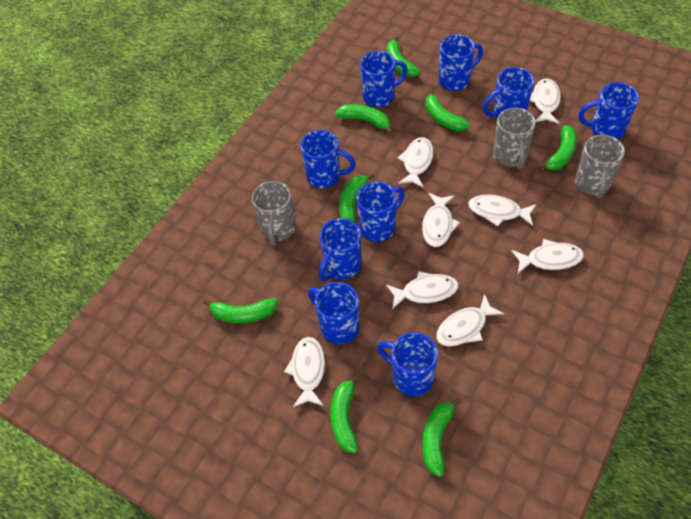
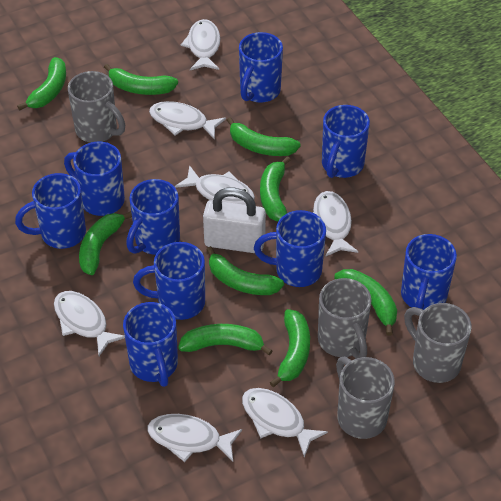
green banana: 8 -> 9
grey mug: 3 -> 4
white fish: 8 -> 7
white padlock: 0 -> 1

